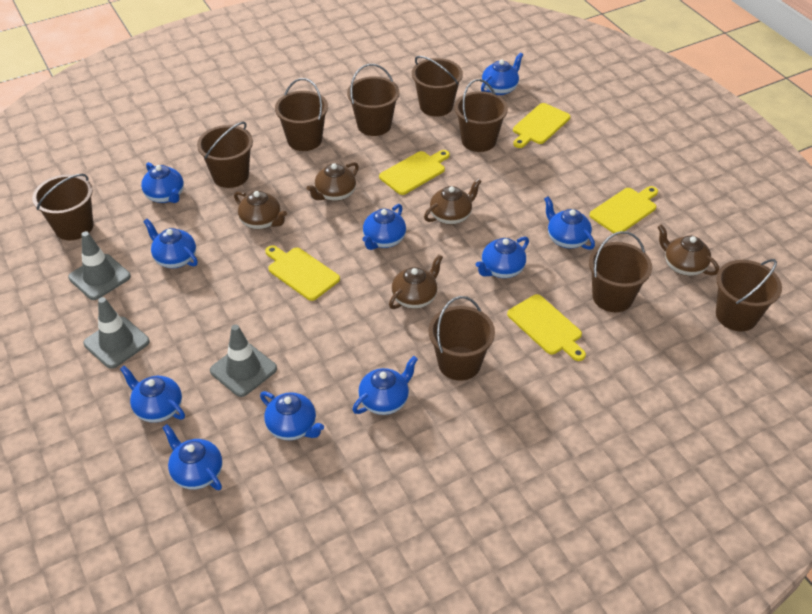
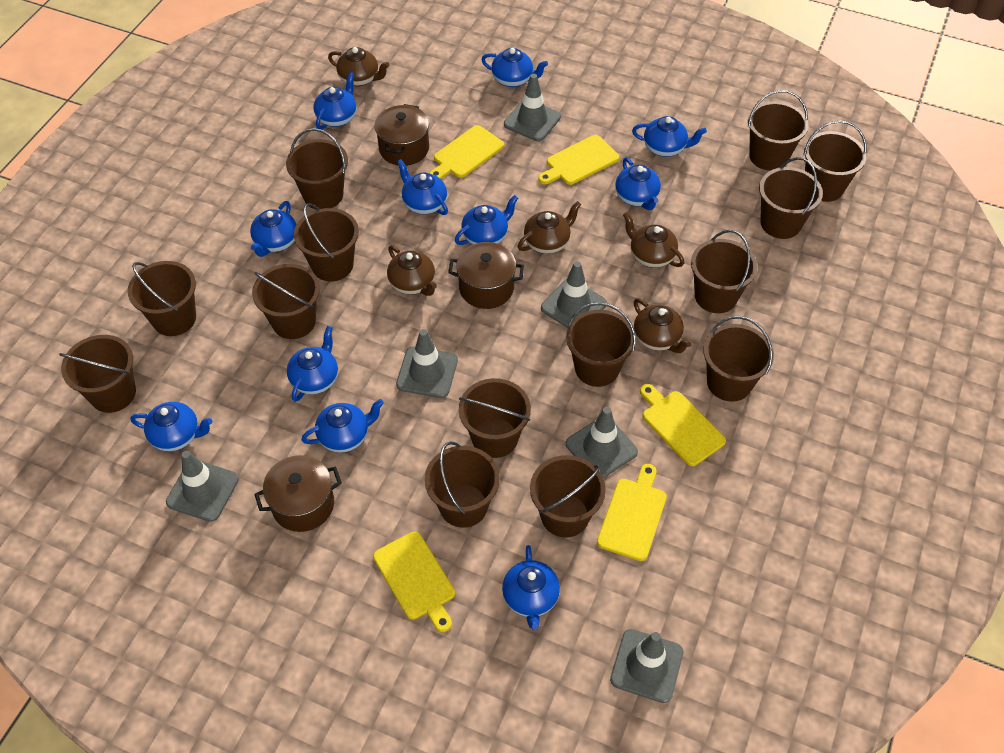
blue teapot: 10 -> 11
brown bucket: 9 -> 14
brown pot: 0 -> 3
grey traffic cone: 3 -> 6

